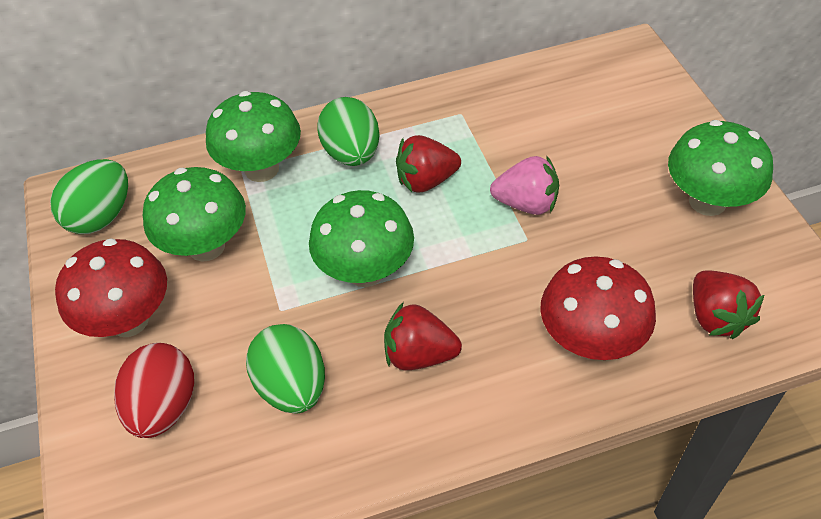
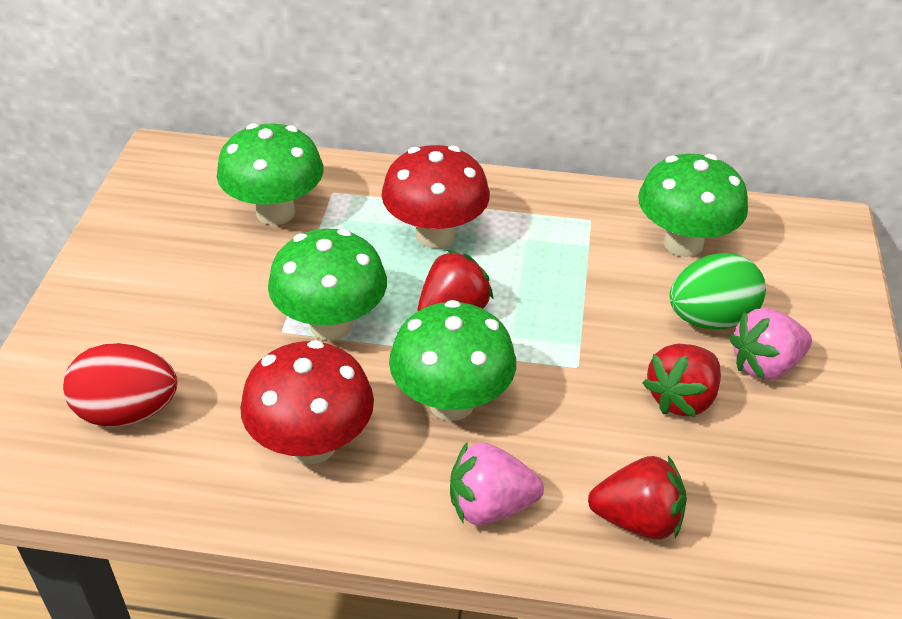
green egg: 3 -> 1
pink strawberry: 1 -> 2

